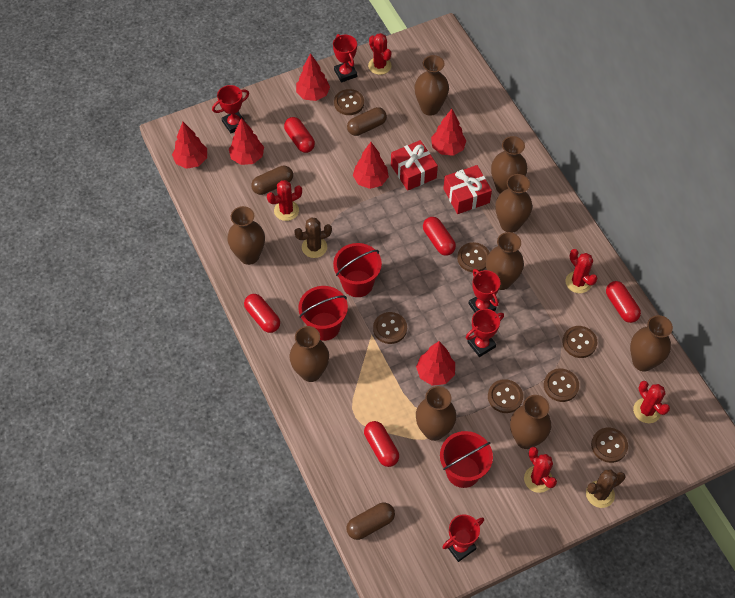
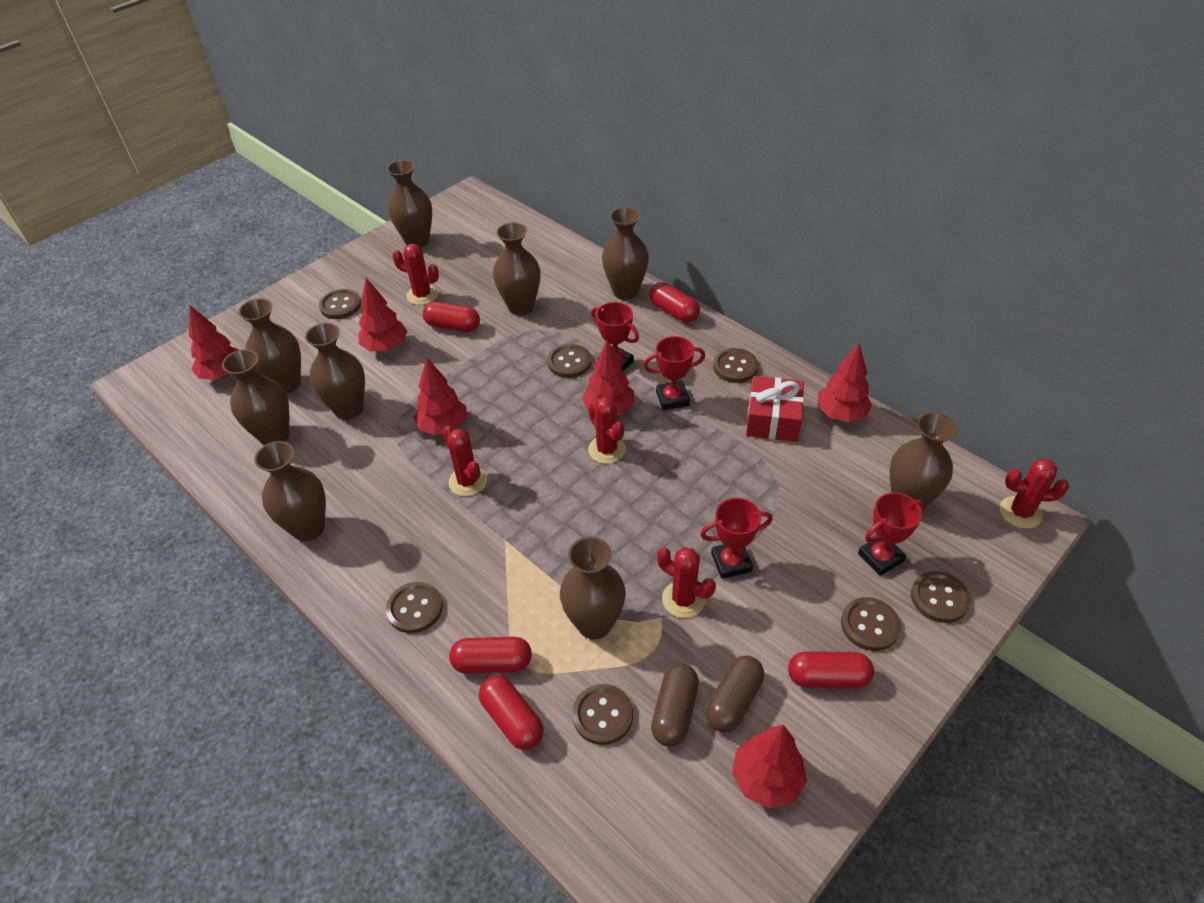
brown cactus: 2 -> 0
brown capsule: 3 -> 2
red bucket: 3 -> 0
red gift: 2 -> 1
red trophy: 5 -> 4

